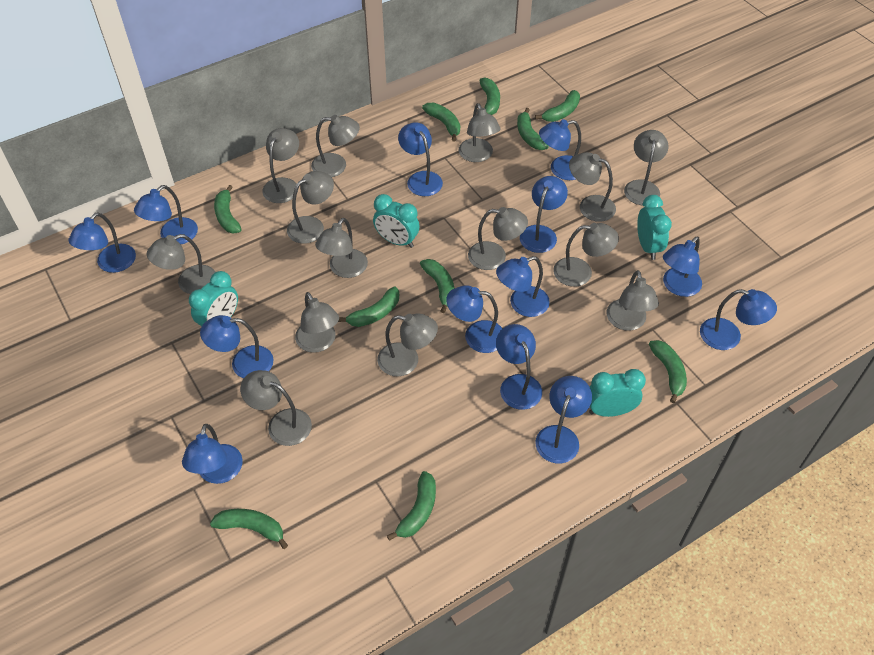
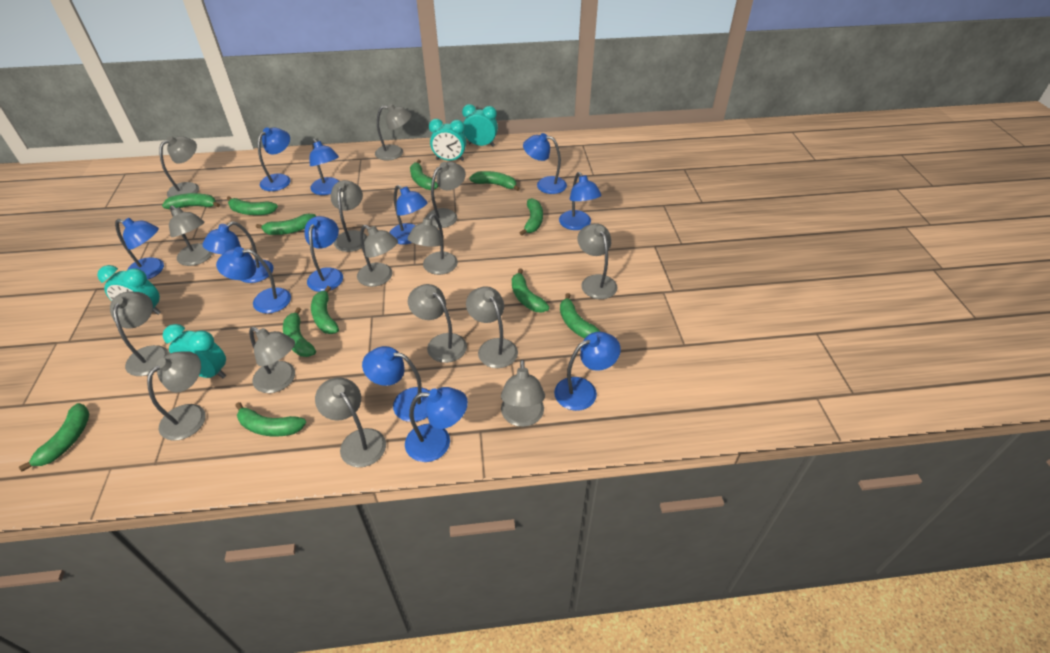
blue lamp: 13 -> 12
green banana: 10 -> 12
grey lamp: 14 -> 15

